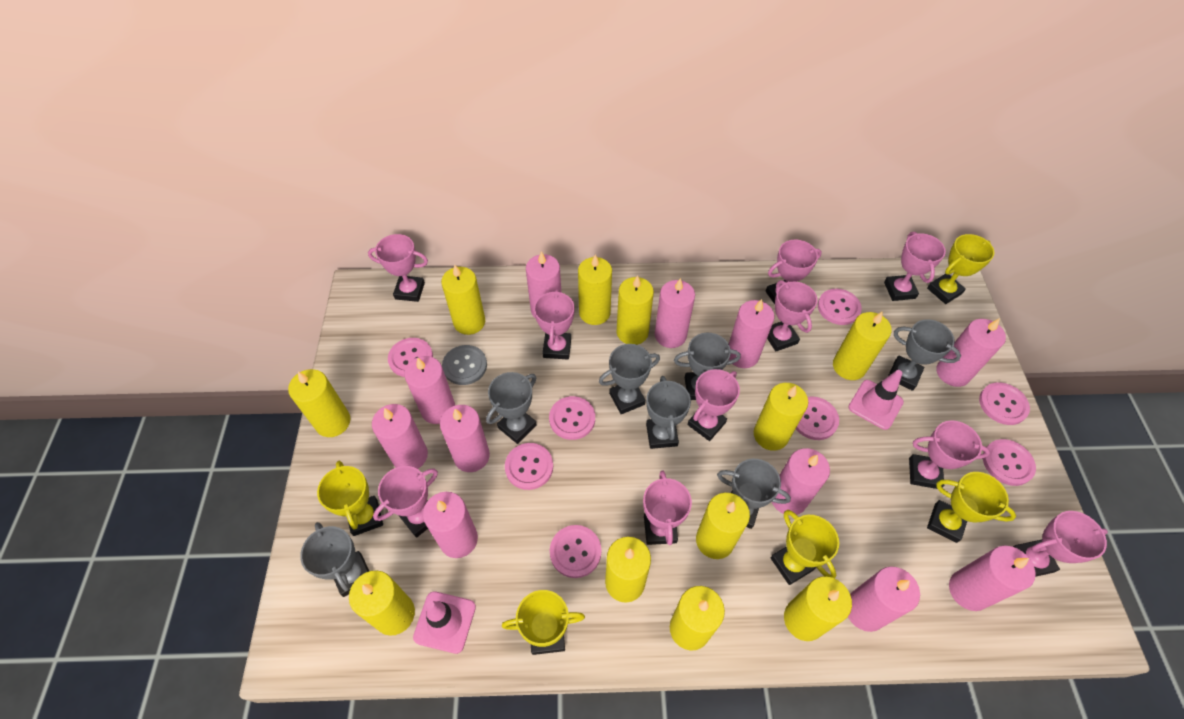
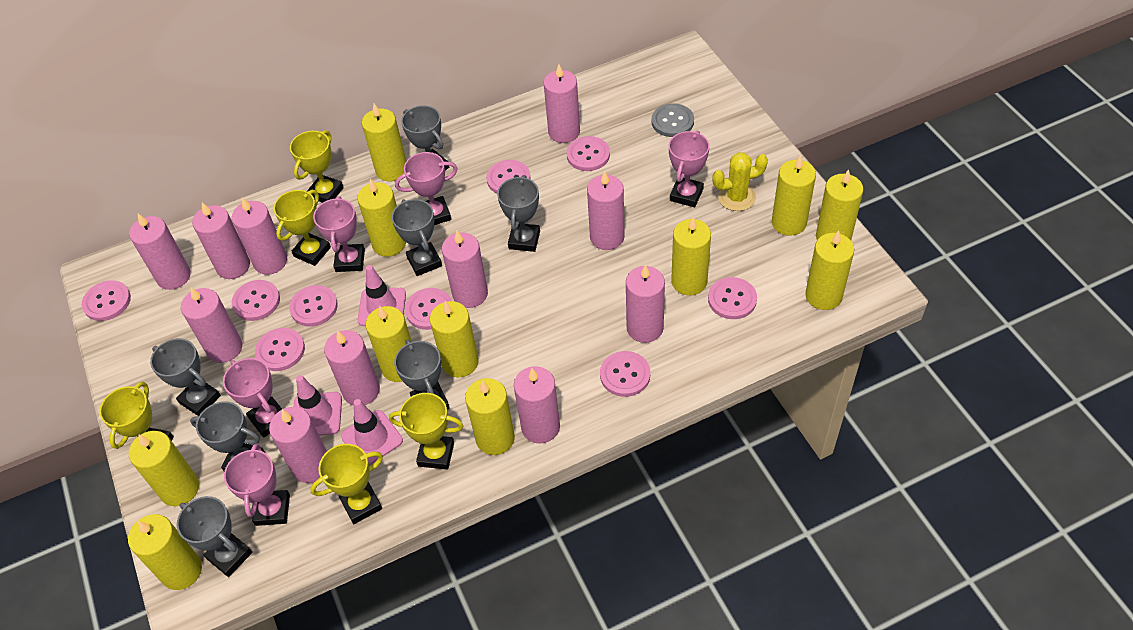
pink button: 8 -> 9
pink traffic cone: 2 -> 3
pink trophy: 10 -> 5
yellow cactus: 0 -> 1

